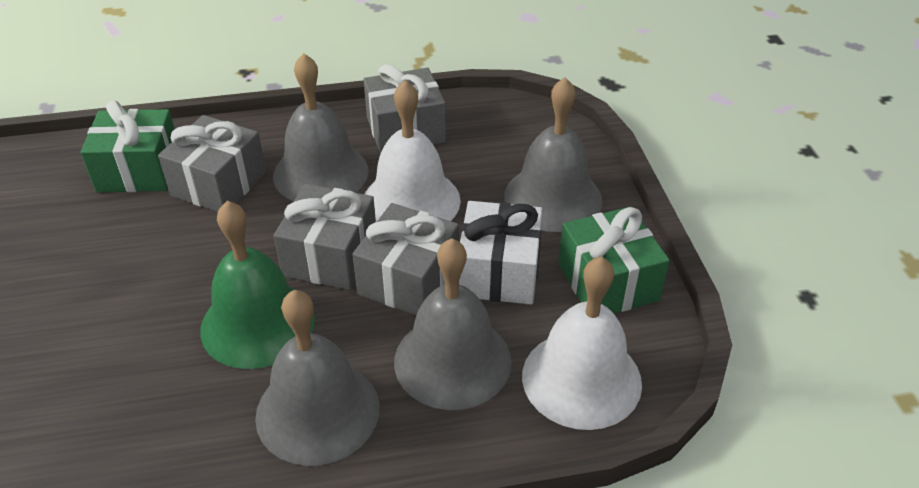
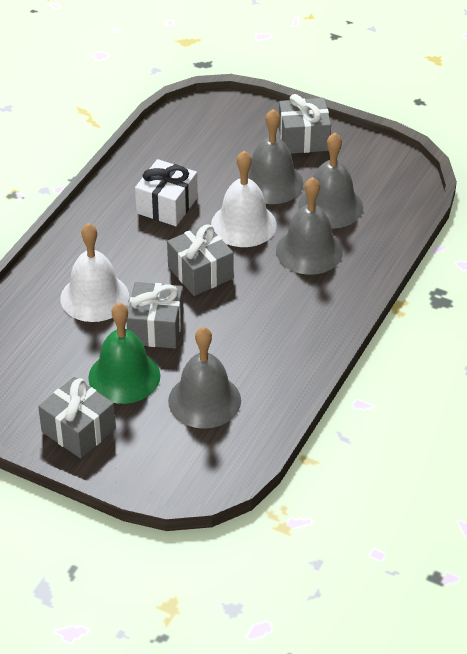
green gift: 2 -> 0

